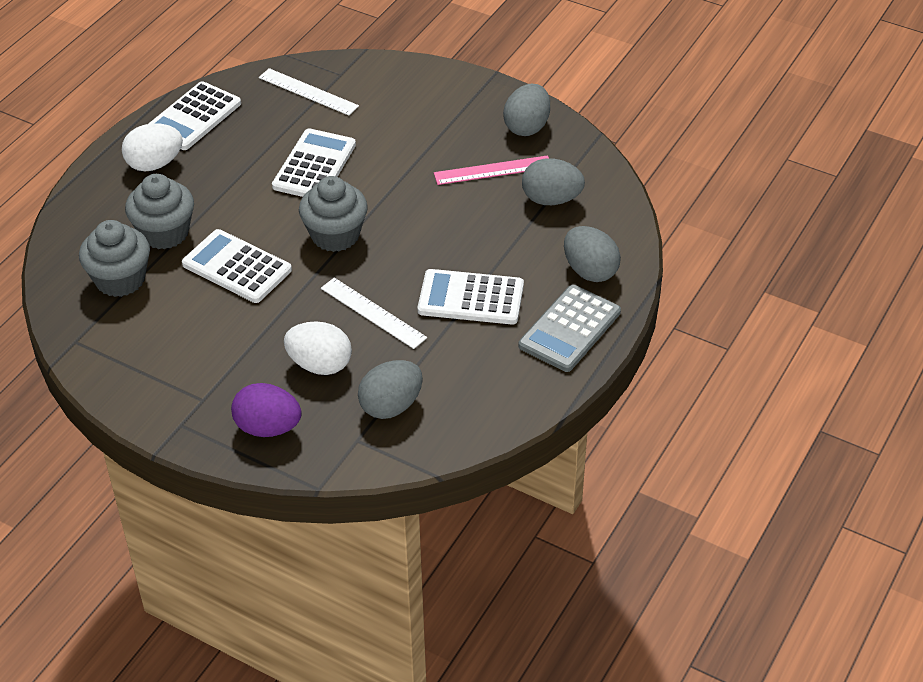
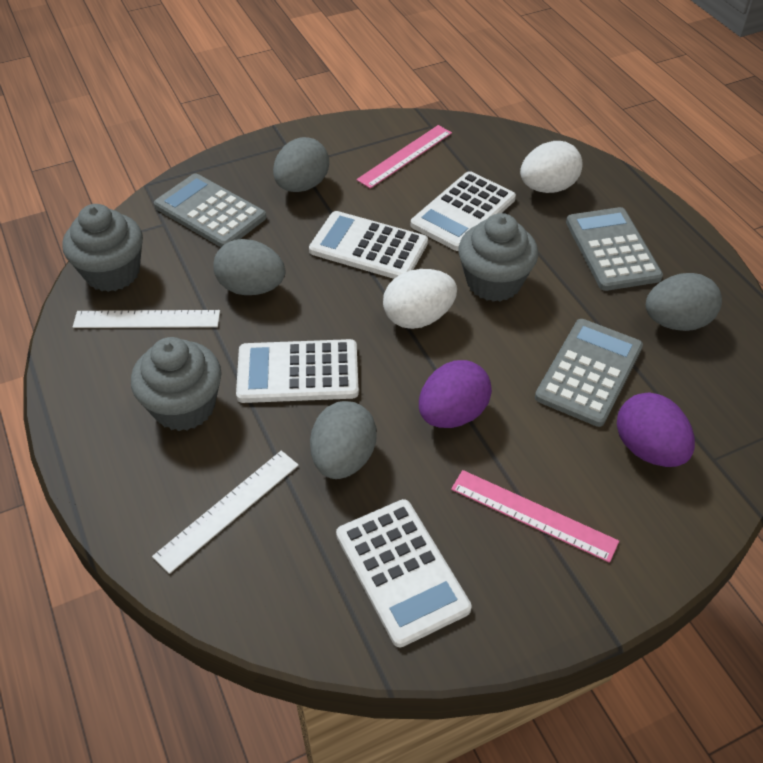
grey calculator: 1 -> 3
pink ruler: 1 -> 2
purple egg: 1 -> 2

